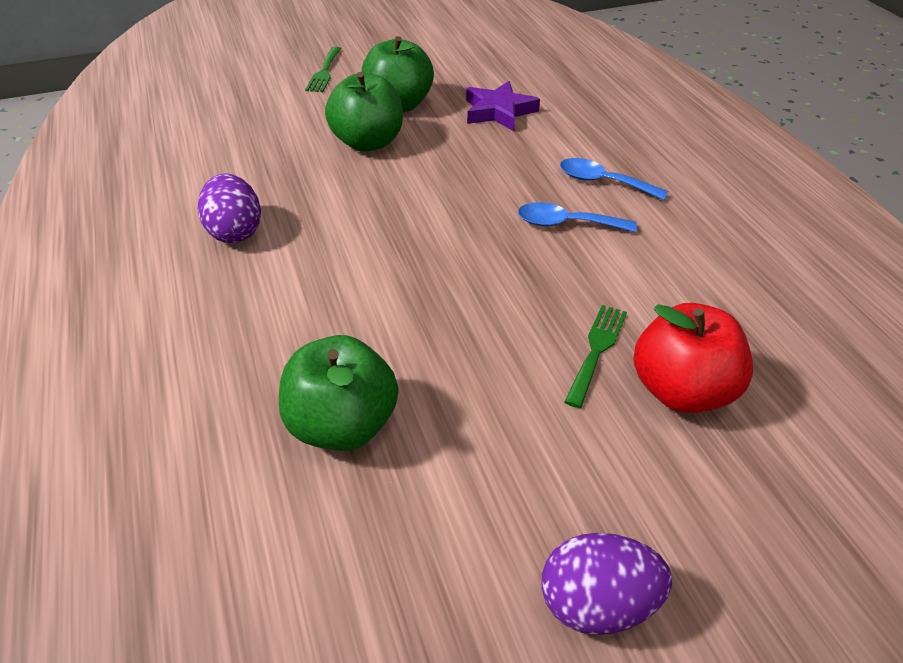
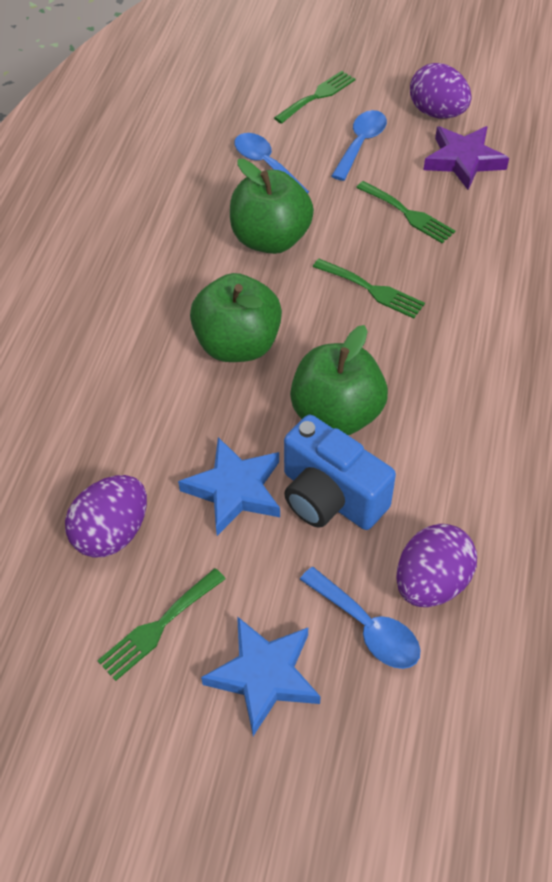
blue camera: 0 -> 1
blue spoon: 2 -> 3
blue star: 0 -> 2
green fork: 2 -> 4
purple egg: 2 -> 3
red apple: 1 -> 0

